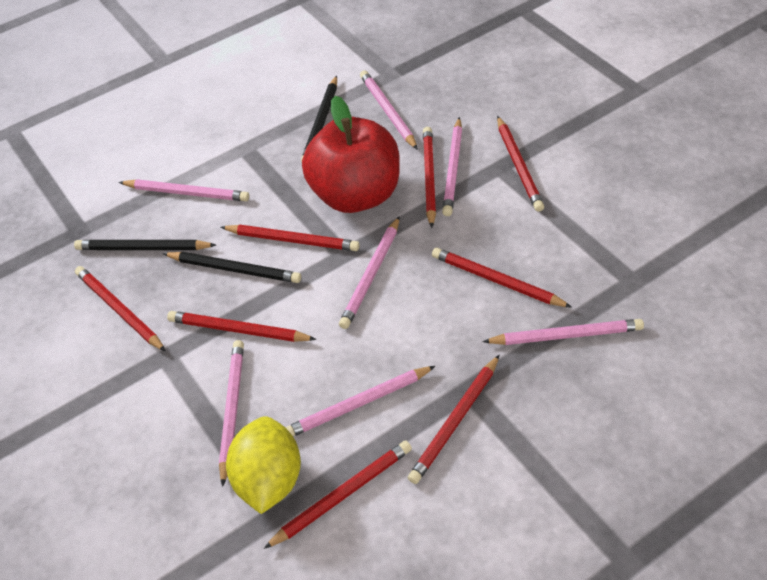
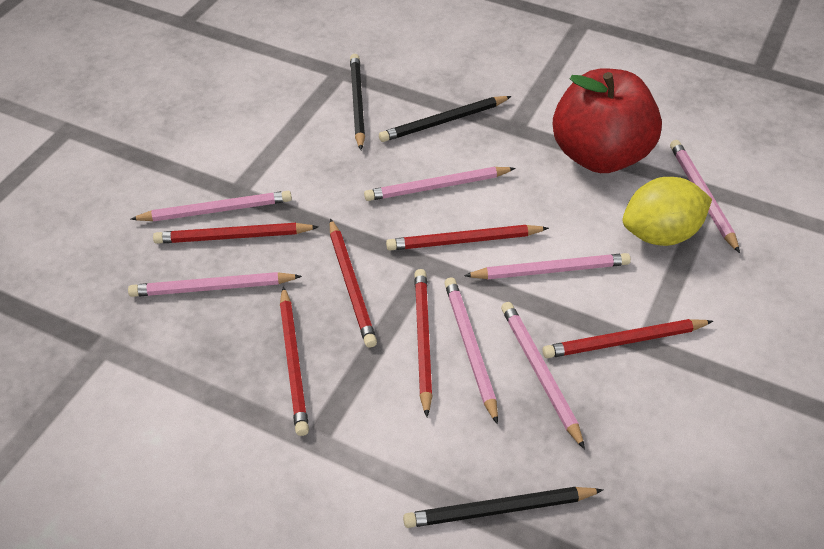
red pencil: 8 -> 6

